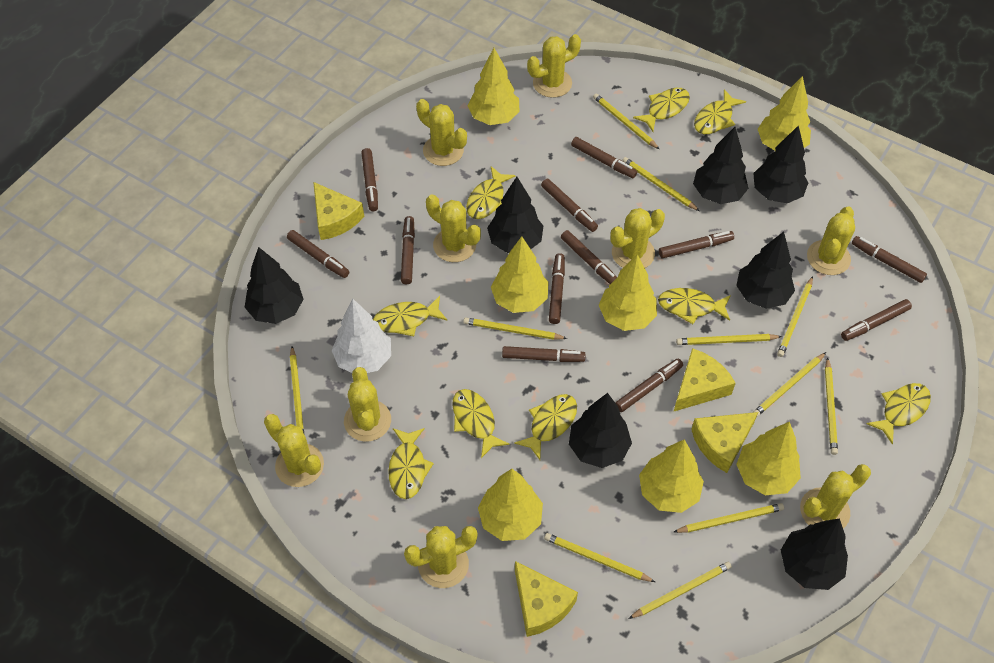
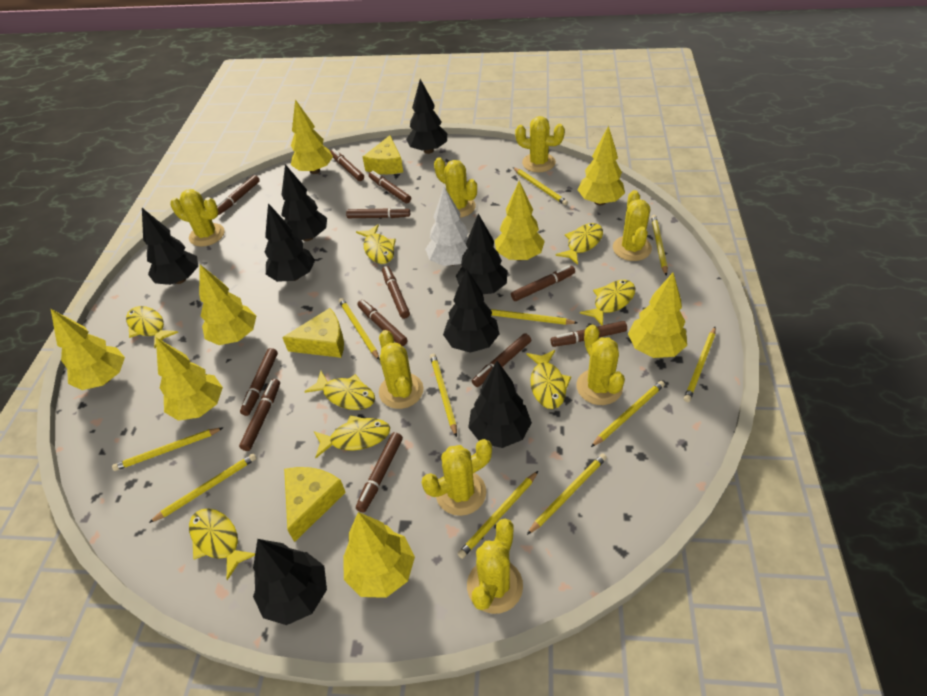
black tree: 7 -> 8
yellow cactus: 9 -> 8
yellow cheese: 4 -> 3
yellow fish: 9 -> 8
yellow tree: 7 -> 8

